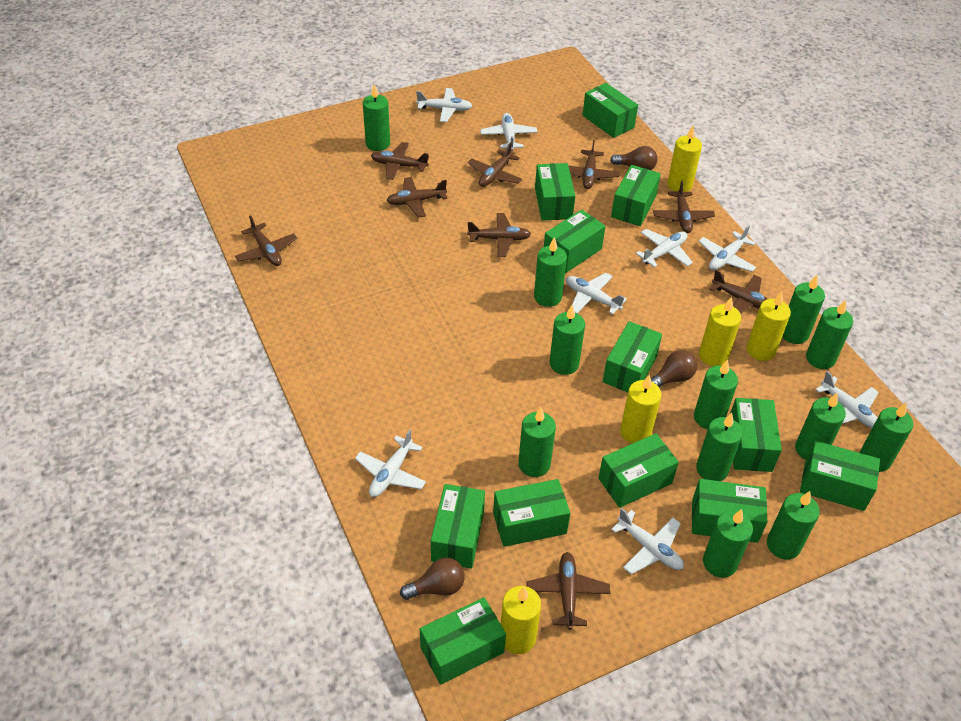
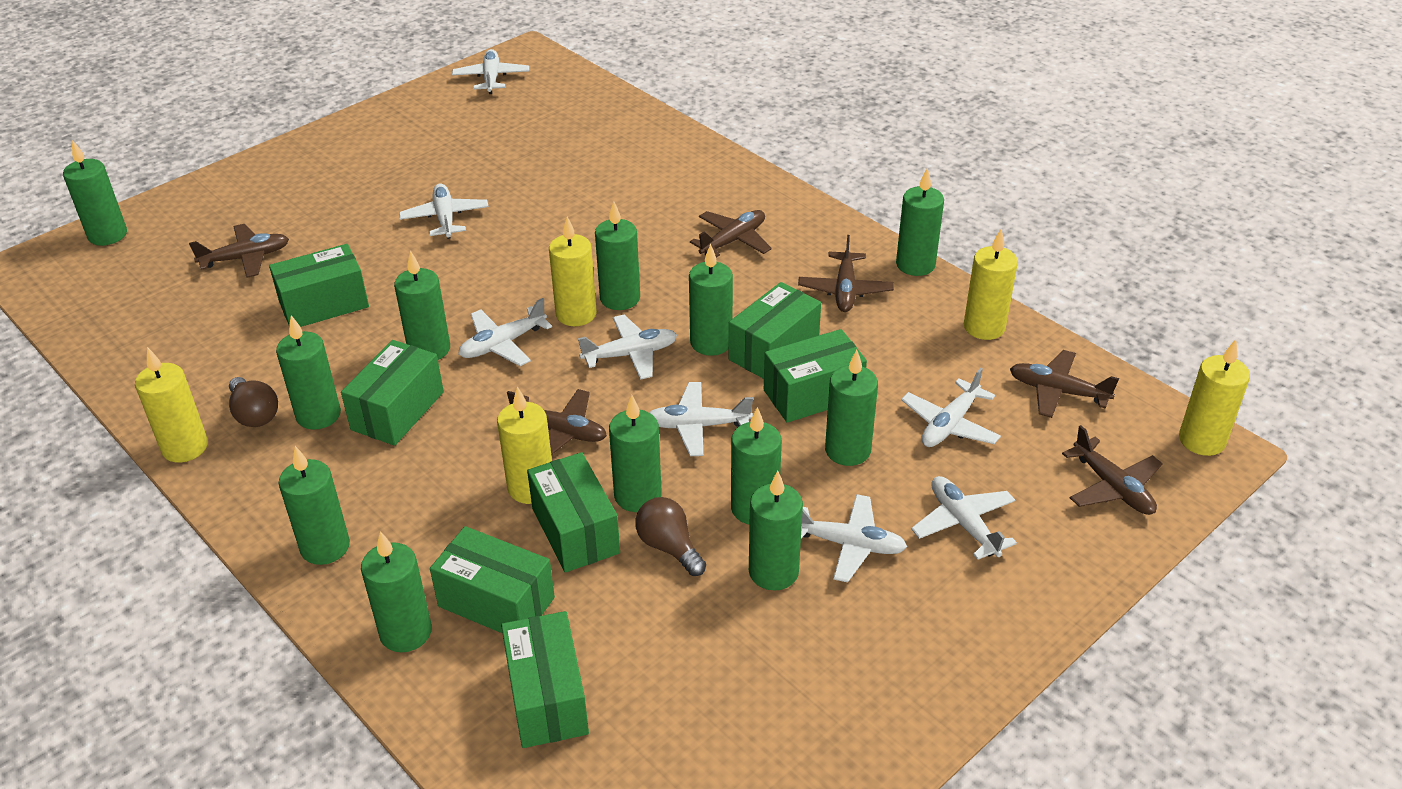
brown light bulb: 3 -> 2
brown plane: 9 -> 6
green box: 12 -> 7

